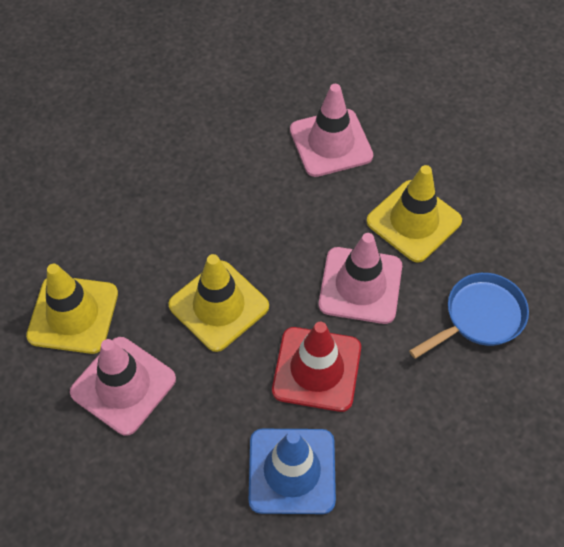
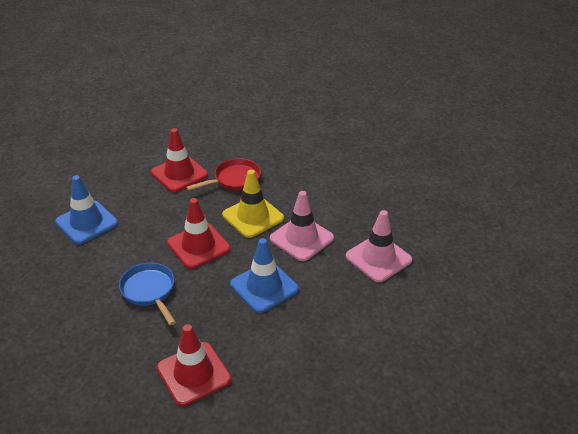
blue traffic cone: 1 -> 2
pink traffic cone: 3 -> 2
red pan: 0 -> 1
red traffic cone: 1 -> 3
yellow traffic cone: 3 -> 1

